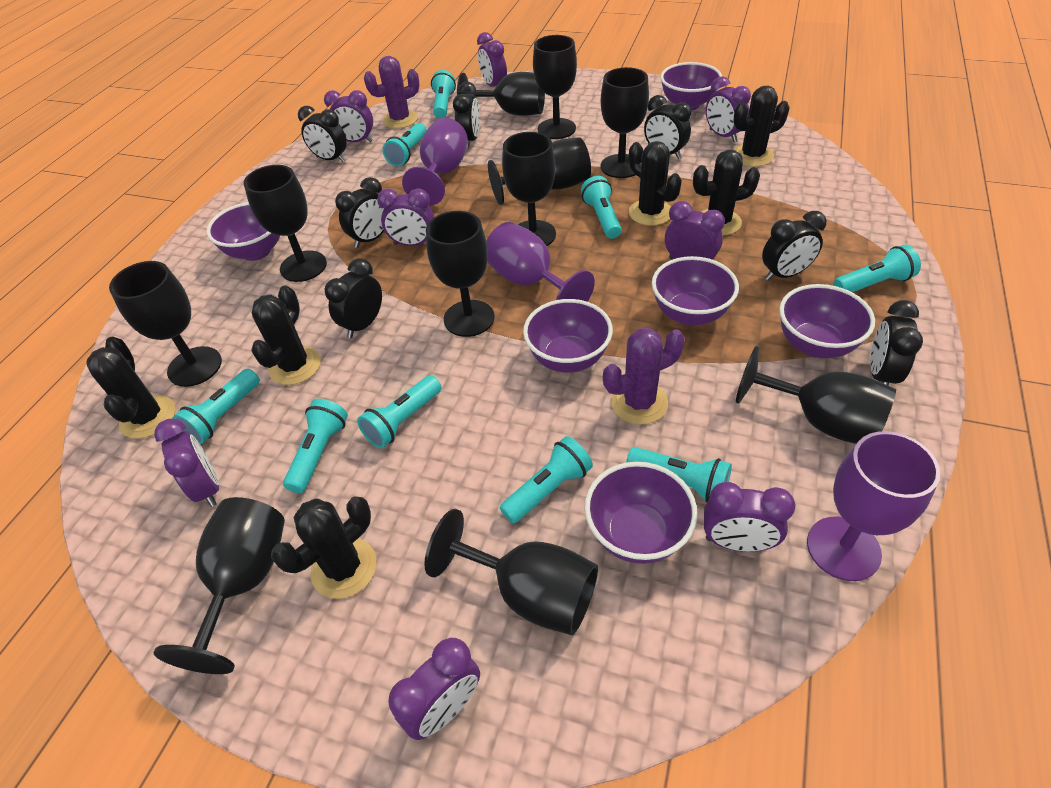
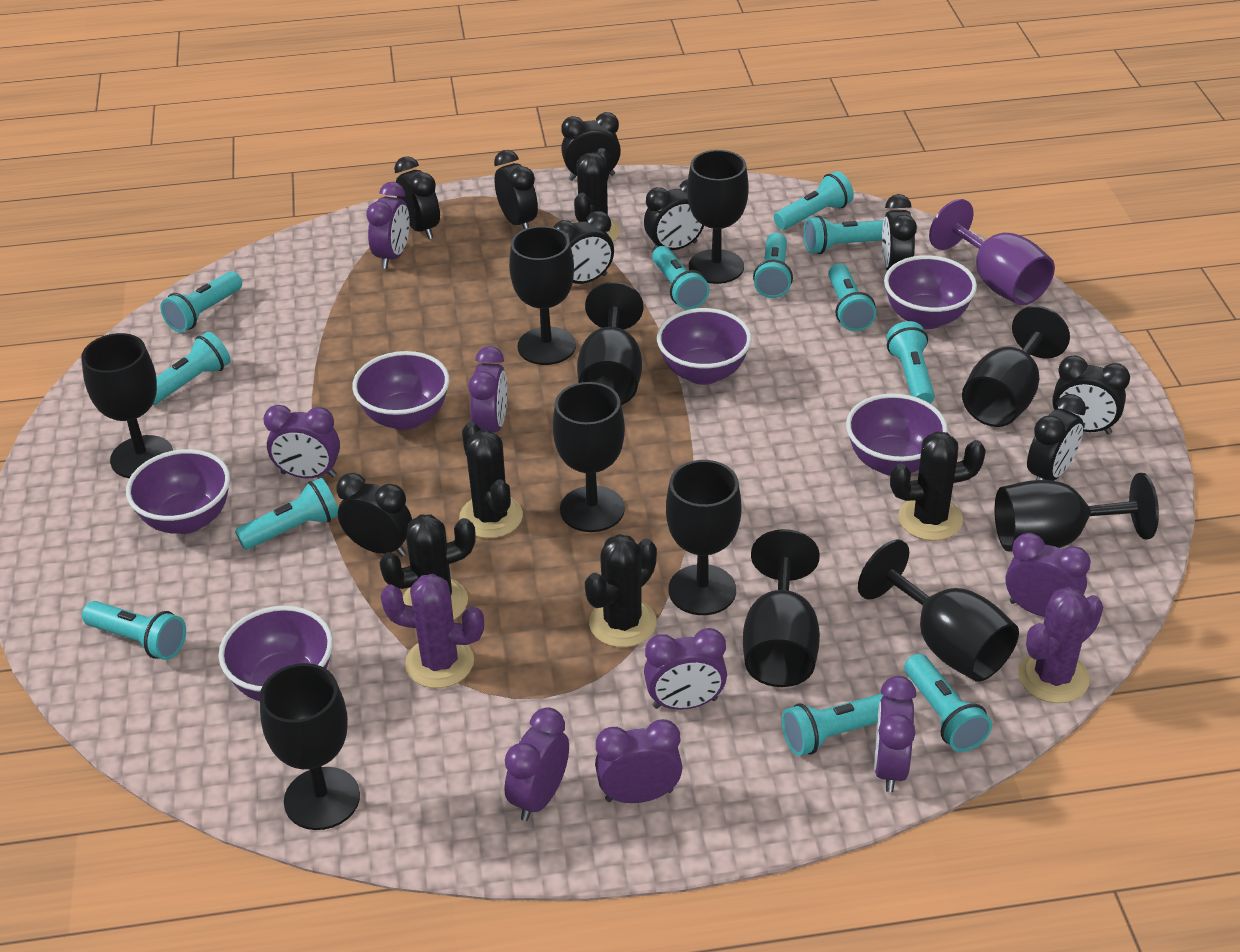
black cactus: 6 -> 5
black clock: 7 -> 9
purple goblet: 3 -> 1
turquoise flashlight: 9 -> 12

